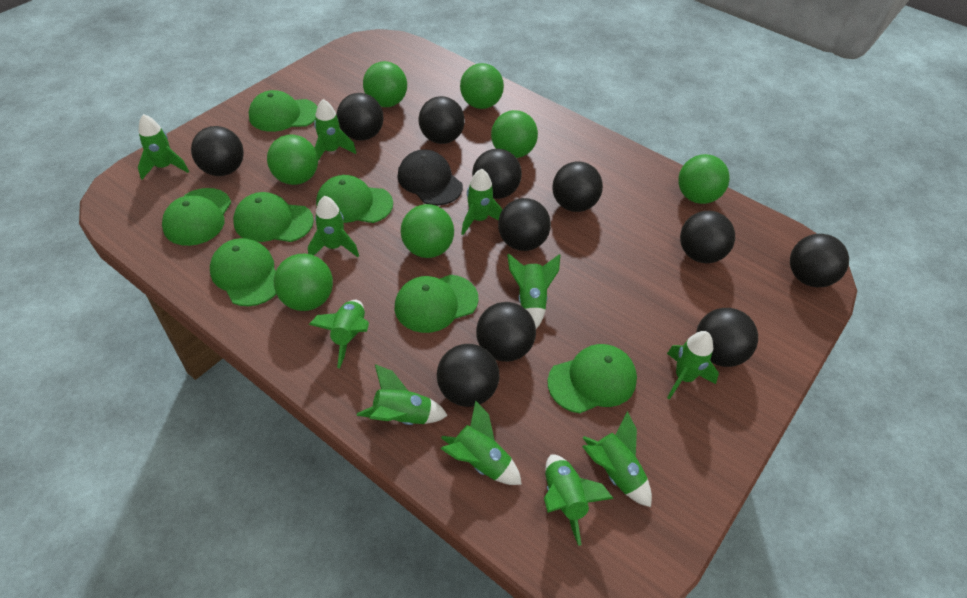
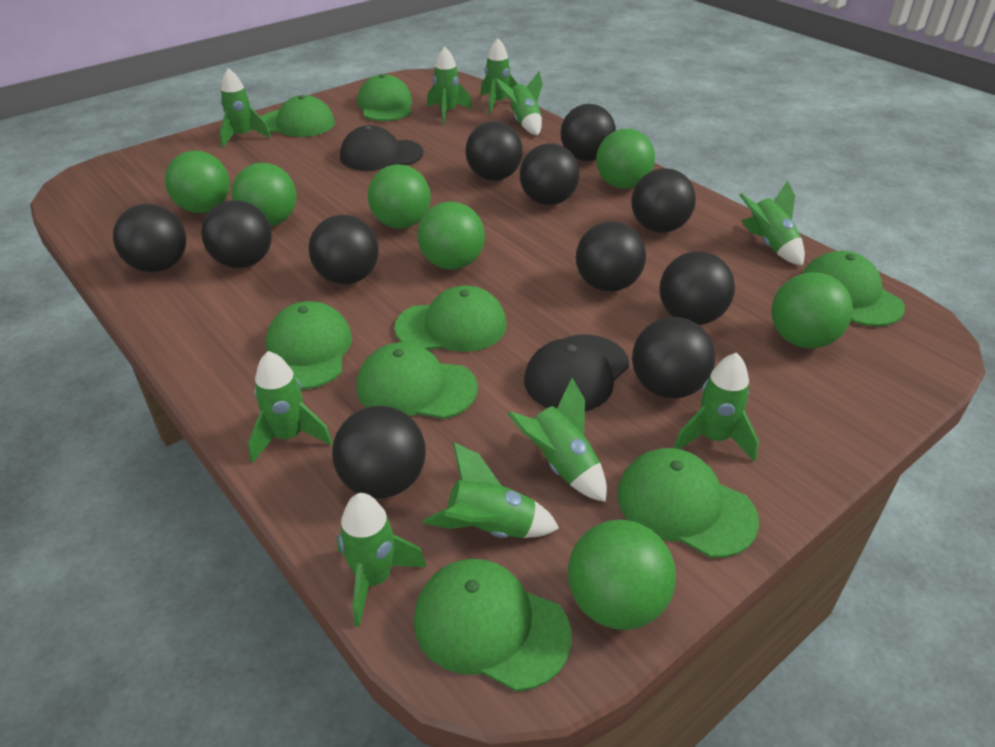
black cap: 1 -> 2
green cap: 7 -> 8
green rocket: 11 -> 10

